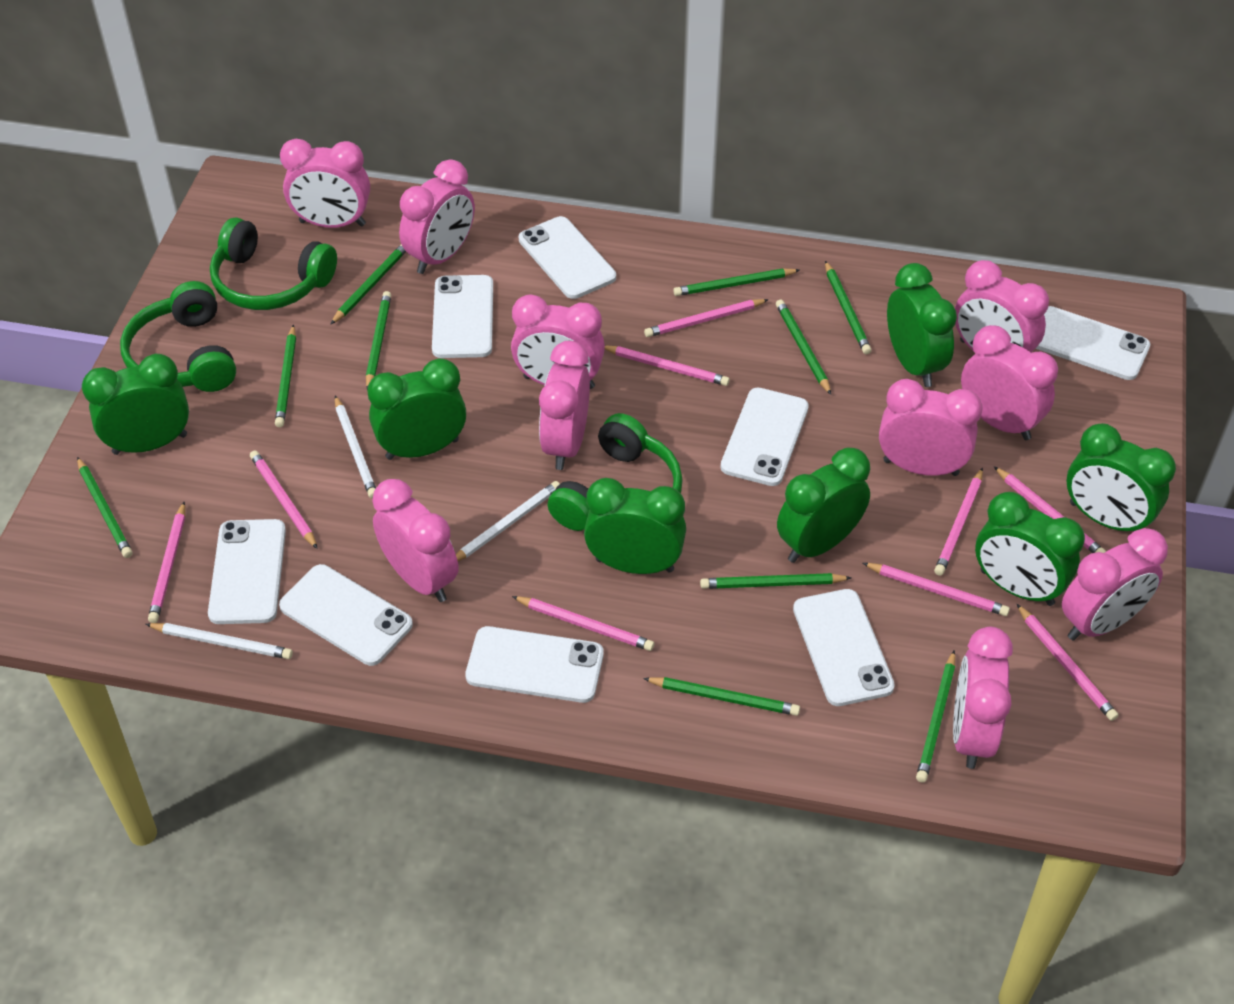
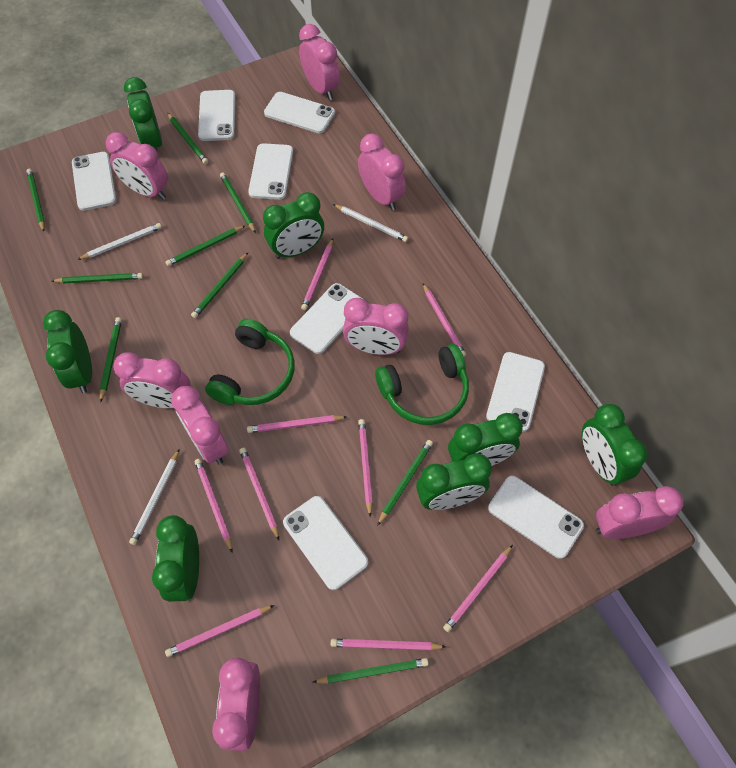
green headphones: 3 -> 2
green pencil: 10 -> 9
pink clock: 10 -> 8

